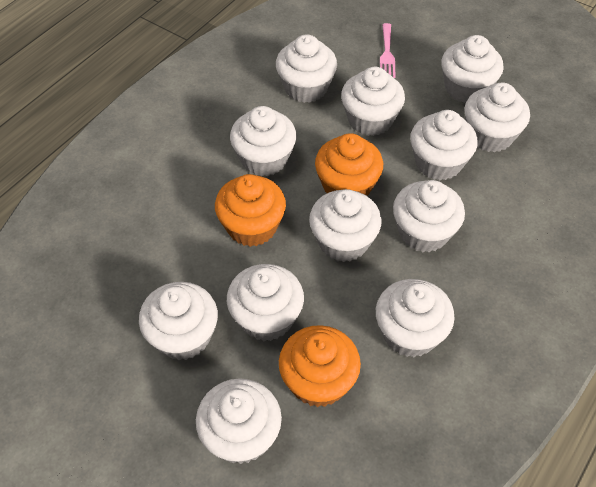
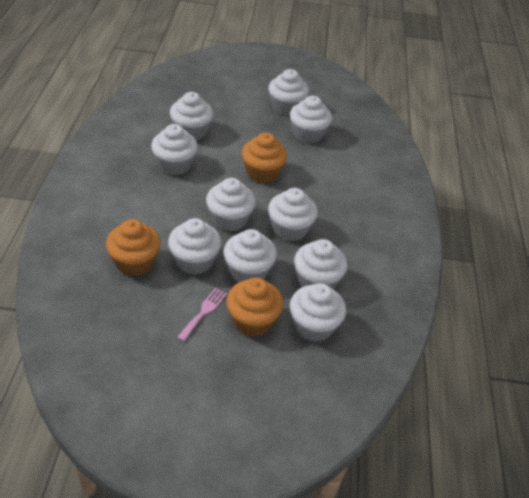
white cupcake: 12 -> 10

